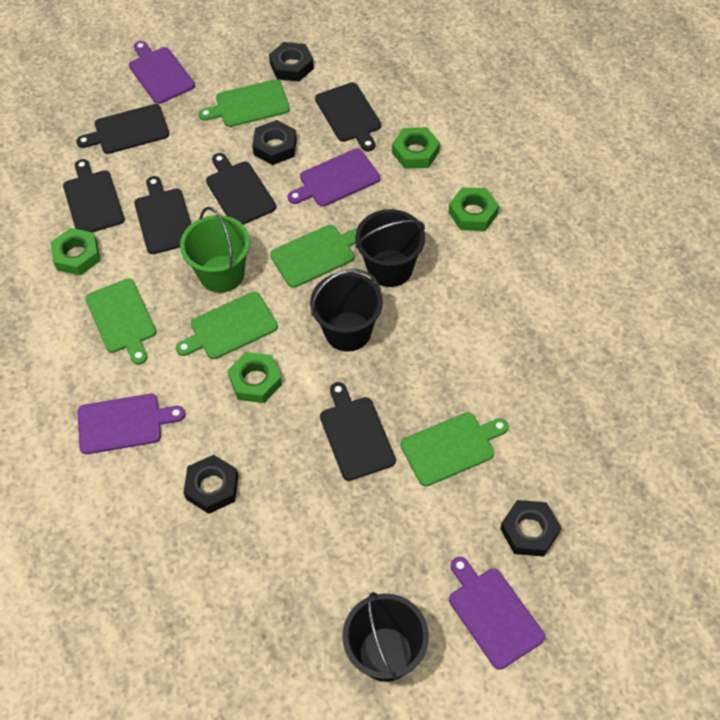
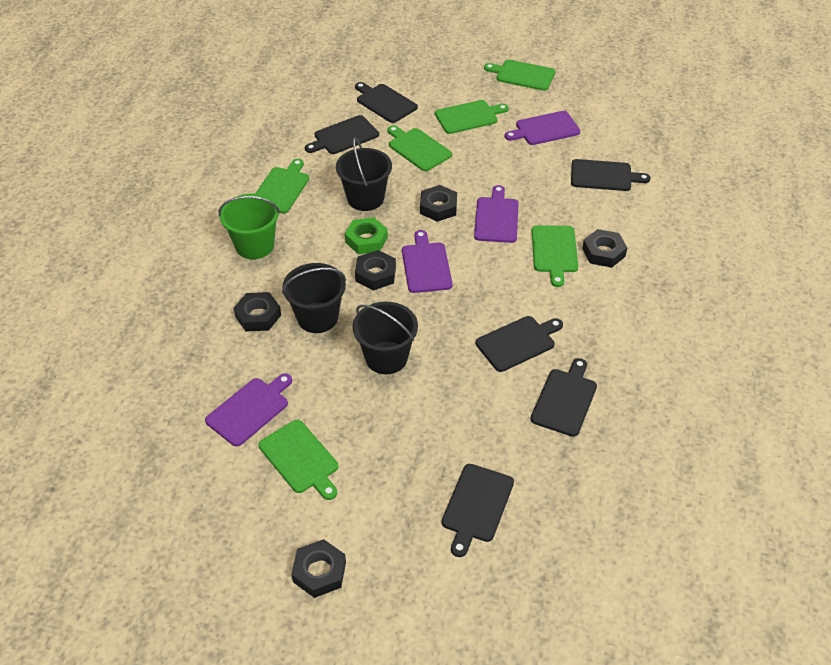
black nut: 4 -> 5
green cutting board: 5 -> 6
green nut: 4 -> 1

